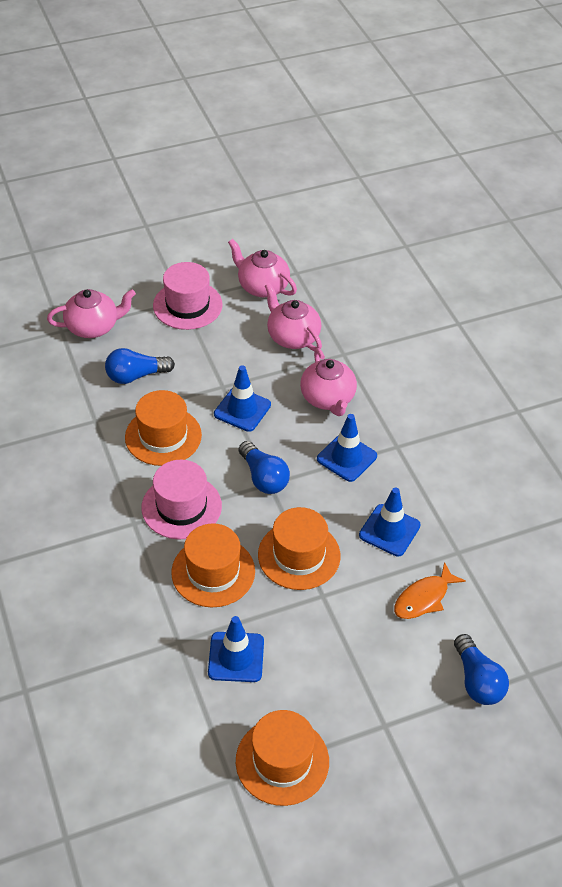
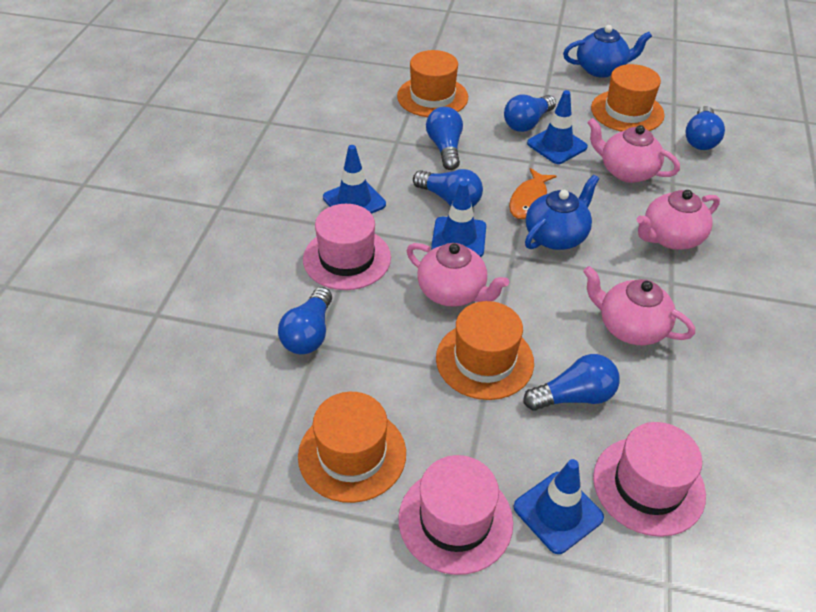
blue light bulb: 3 -> 6
blue teapot: 0 -> 2
pink hat: 2 -> 3

